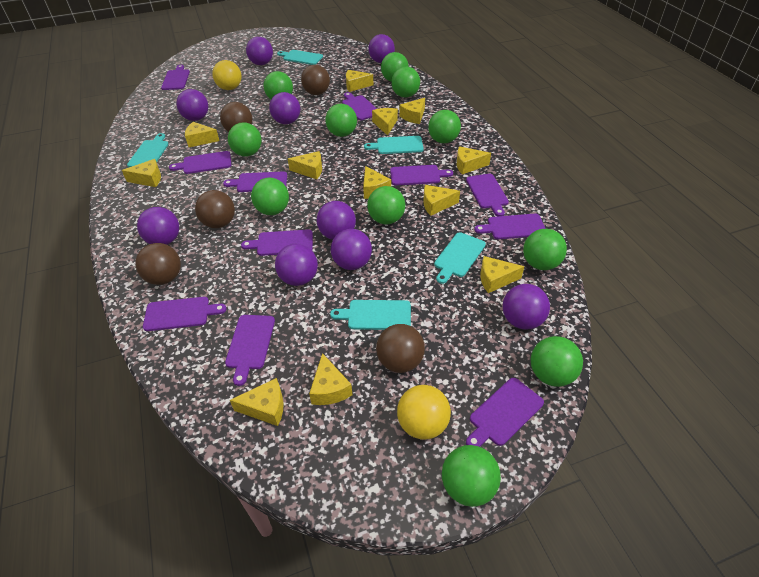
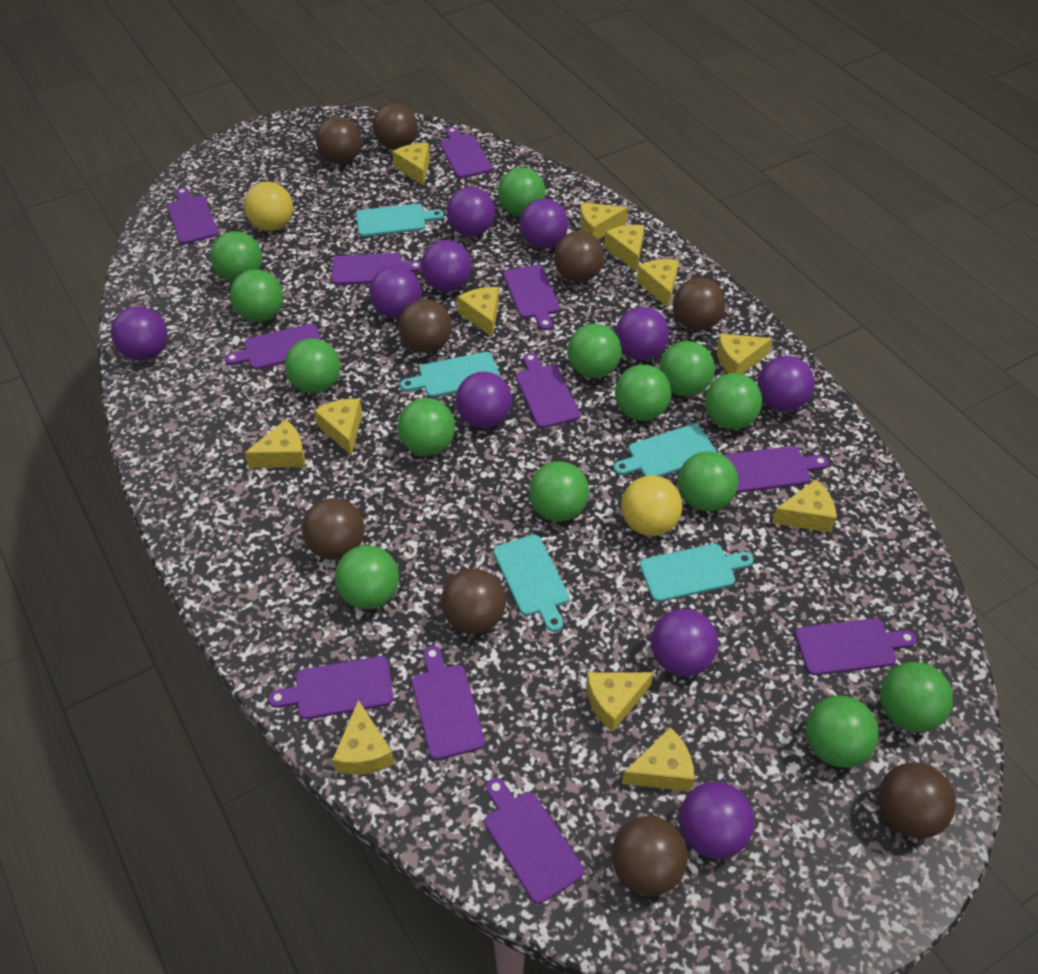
brown ball: 5 -> 9
green ball: 11 -> 14
purple ball: 9 -> 10

